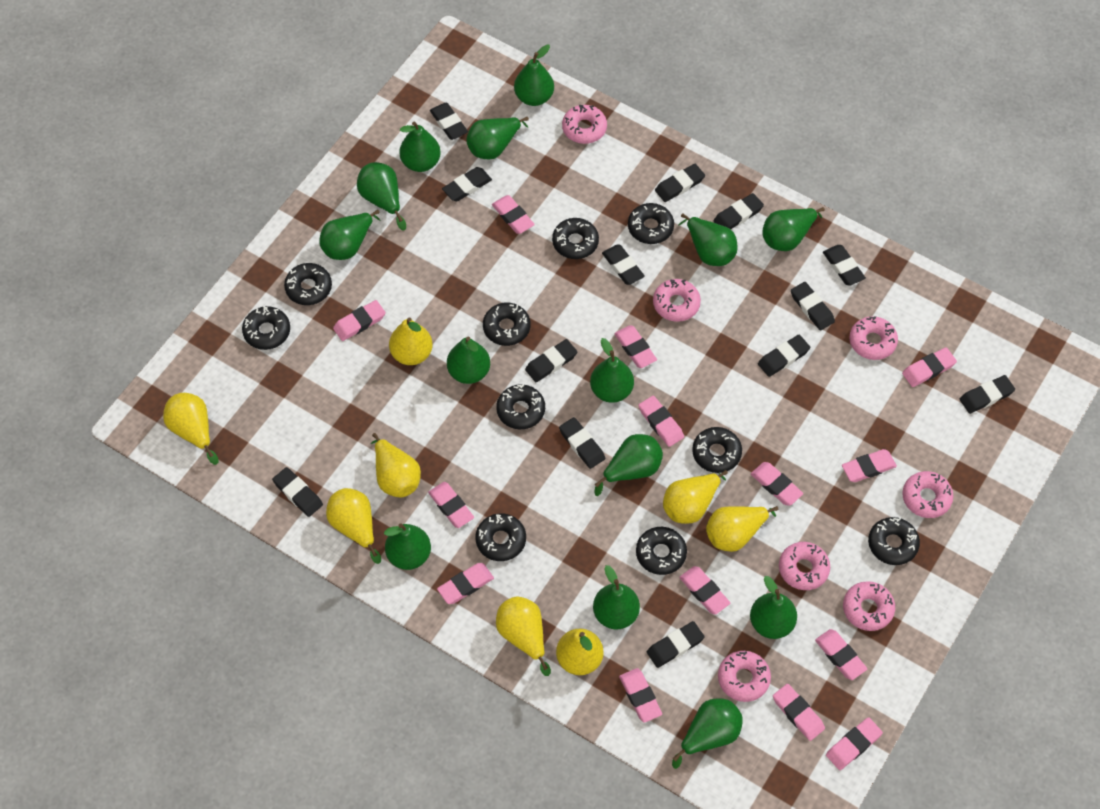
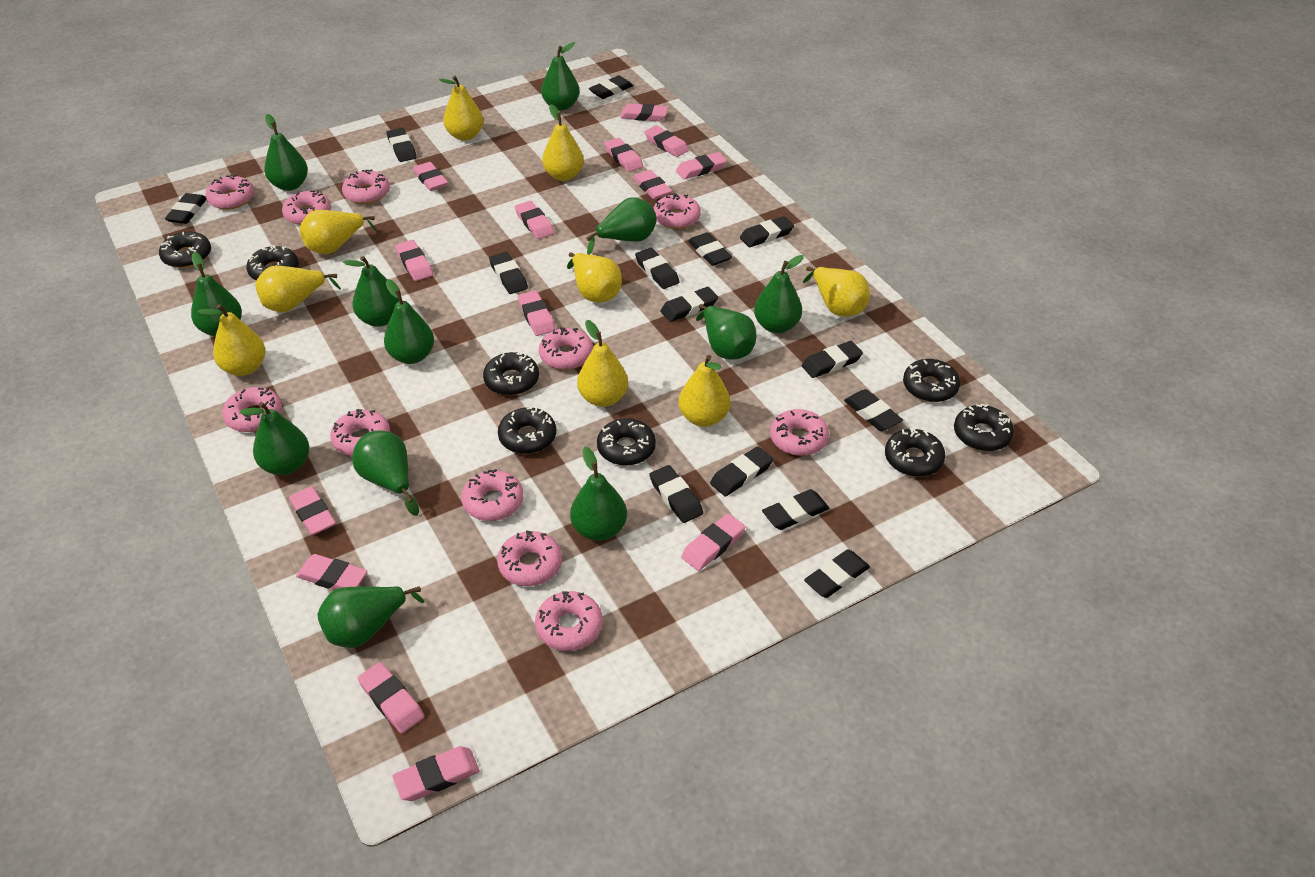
black donut: 10 -> 8
black eraser: 13 -> 14
green pear: 14 -> 12
pink donut: 7 -> 11
yellow pear: 8 -> 9

